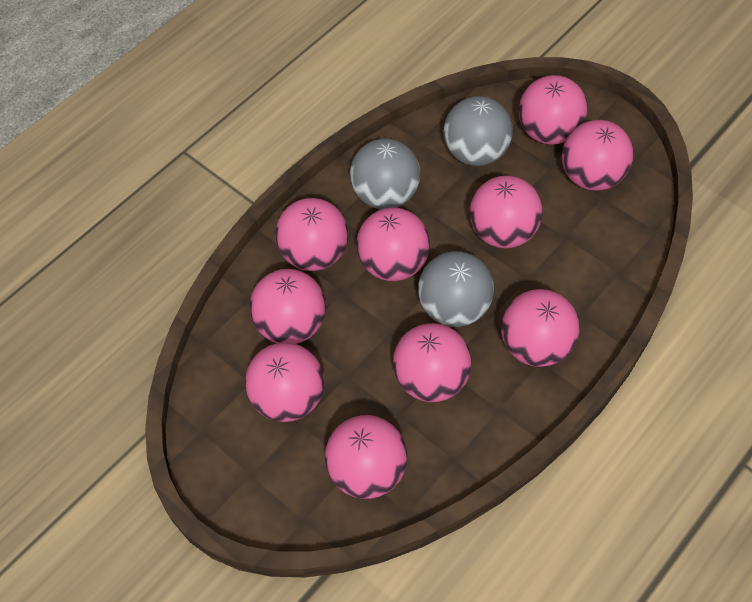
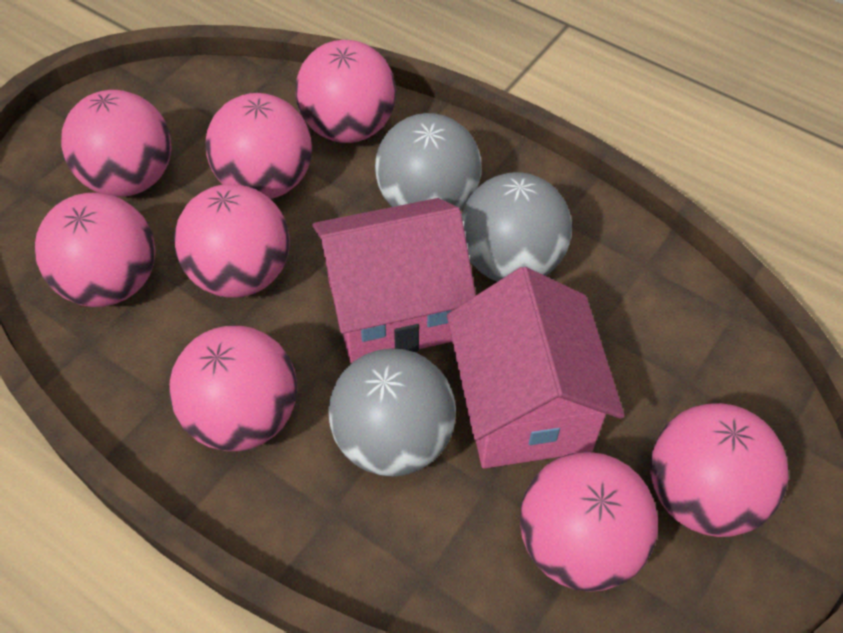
pink ball: 10 -> 8
pink house: 0 -> 2

